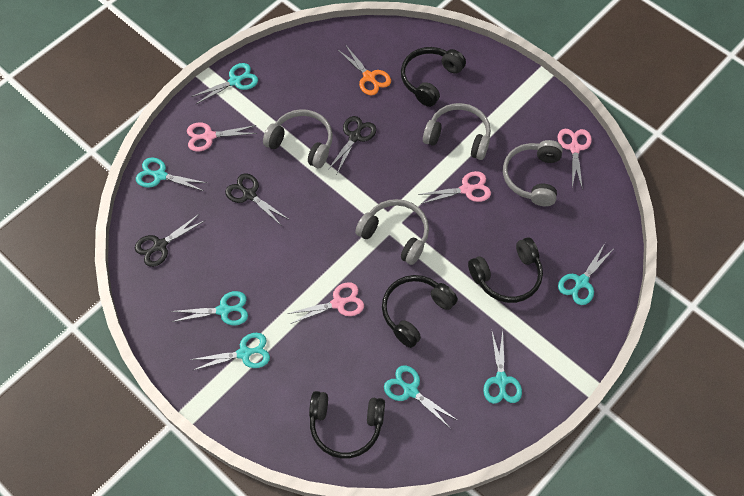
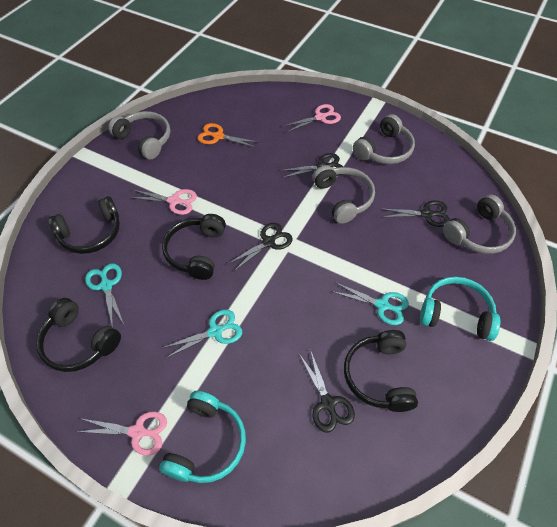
black scissors: 3 -> 4
pink scissors: 4 -> 3
turquoise headphones: 0 -> 2
turquoise scissors: 7 -> 3

